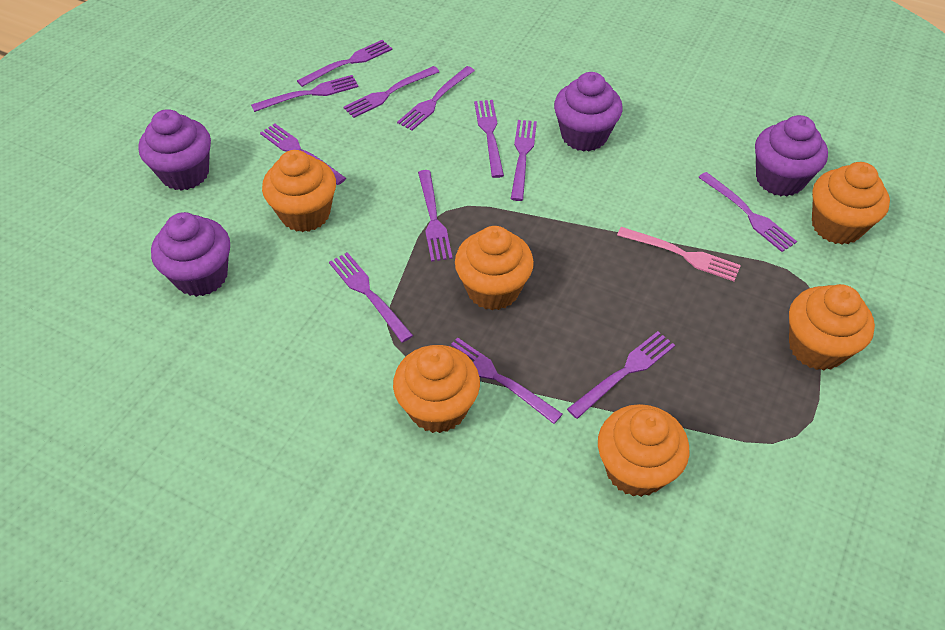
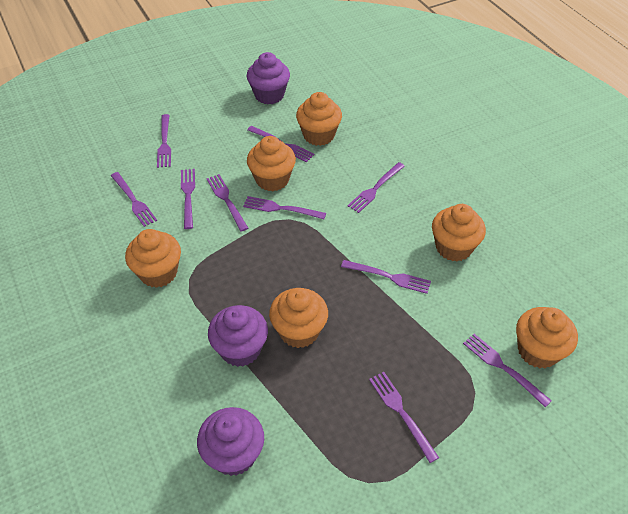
pink fork: 1 -> 0
purple cupcake: 4 -> 3
purple fork: 12 -> 10

